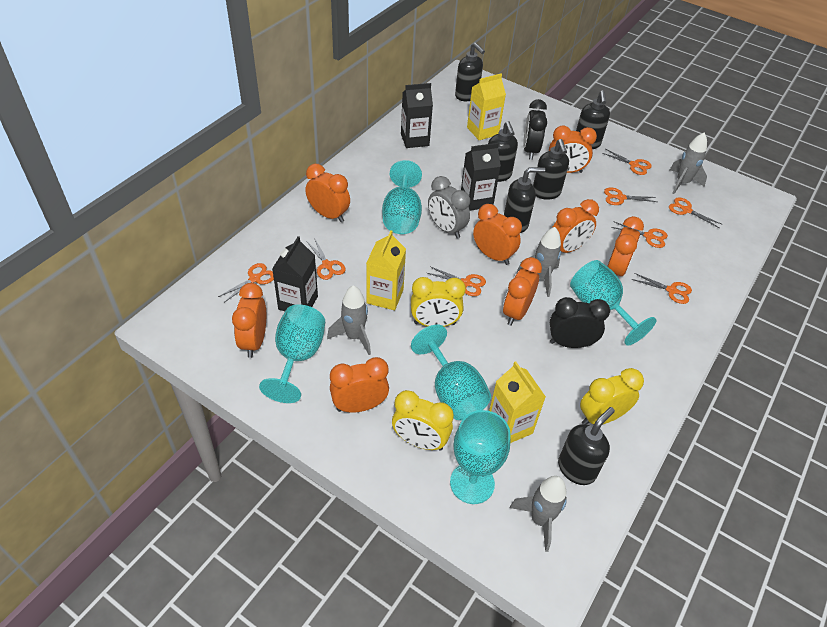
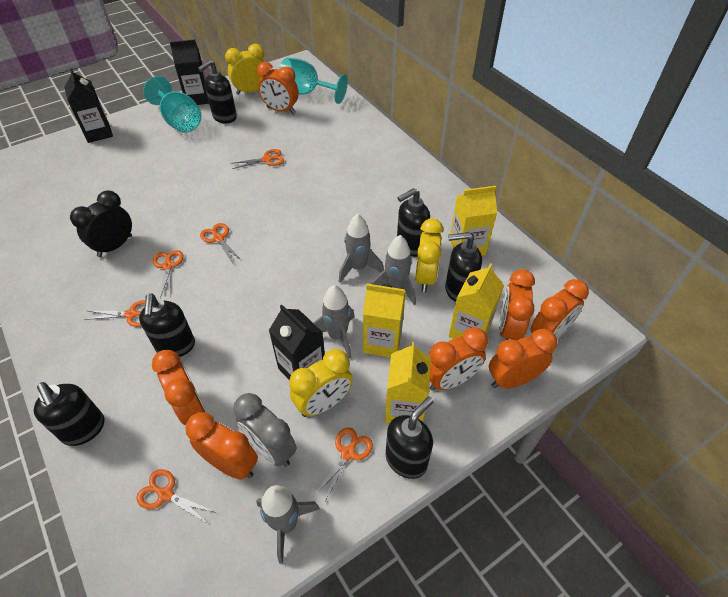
black clock: 2 -> 1
orange clock: 8 -> 7
orange scissors: 8 -> 6
turquoise goblet: 5 -> 2
yellow carton: 3 -> 4

